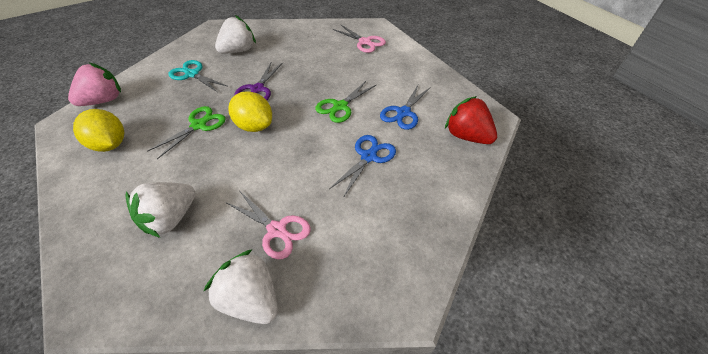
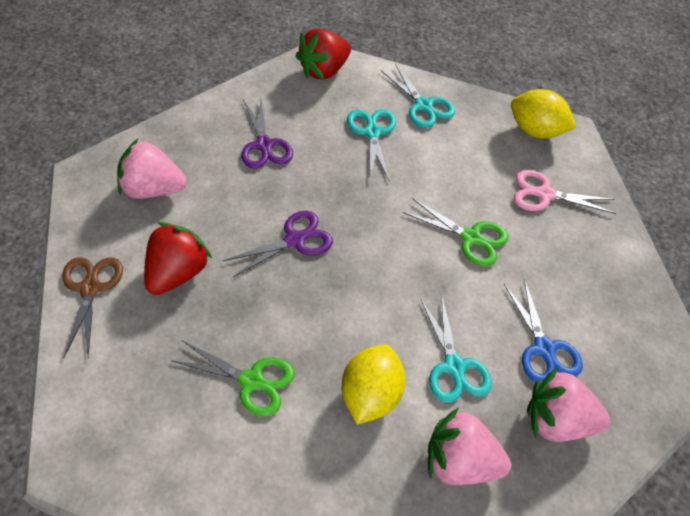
blue scissors: 2 -> 1
brown scissors: 0 -> 1
pink scissors: 2 -> 1
pink strawberry: 1 -> 3
purple scissors: 1 -> 2
red strawberry: 1 -> 2
turquoise scissors: 1 -> 3
white strawberry: 3 -> 0

